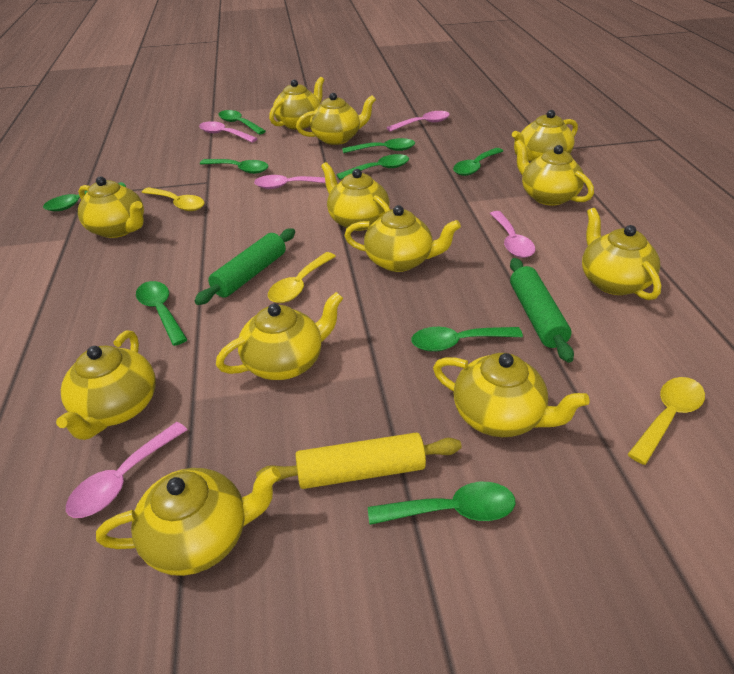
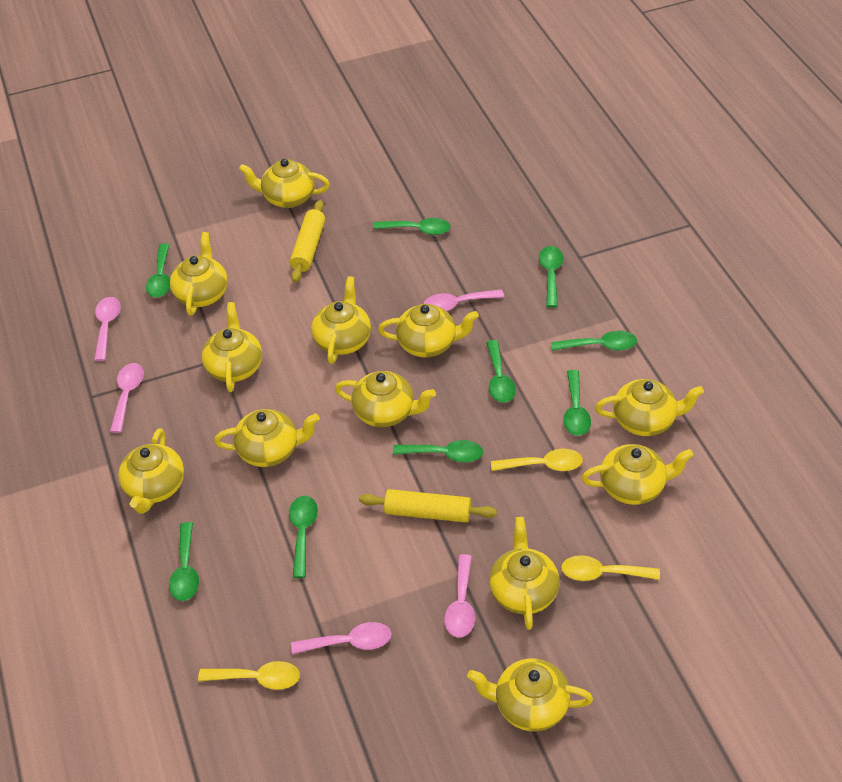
green rolling pin: 2 -> 0
yellow rolling pin: 1 -> 2

